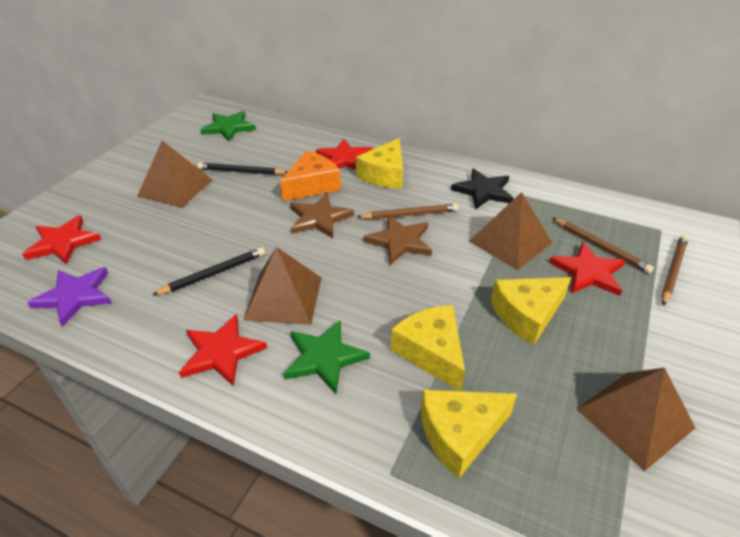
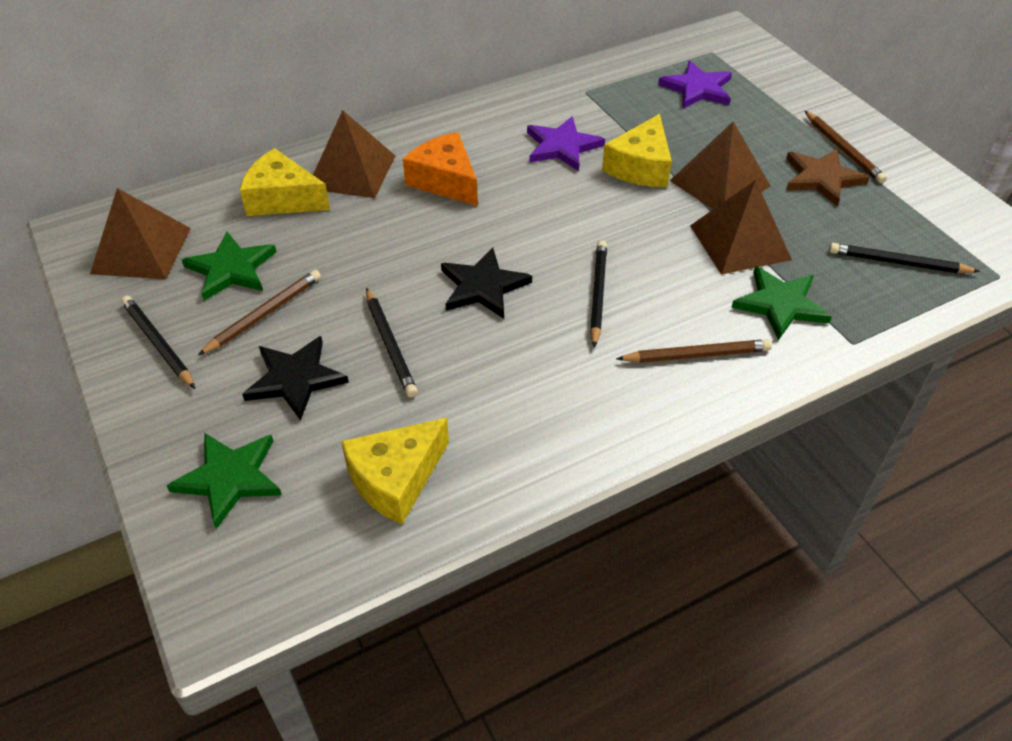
black pencil: 2 -> 4
black star: 1 -> 2
brown star: 2 -> 1
green star: 2 -> 3
purple star: 1 -> 2
red star: 4 -> 0
yellow cheese: 4 -> 3

